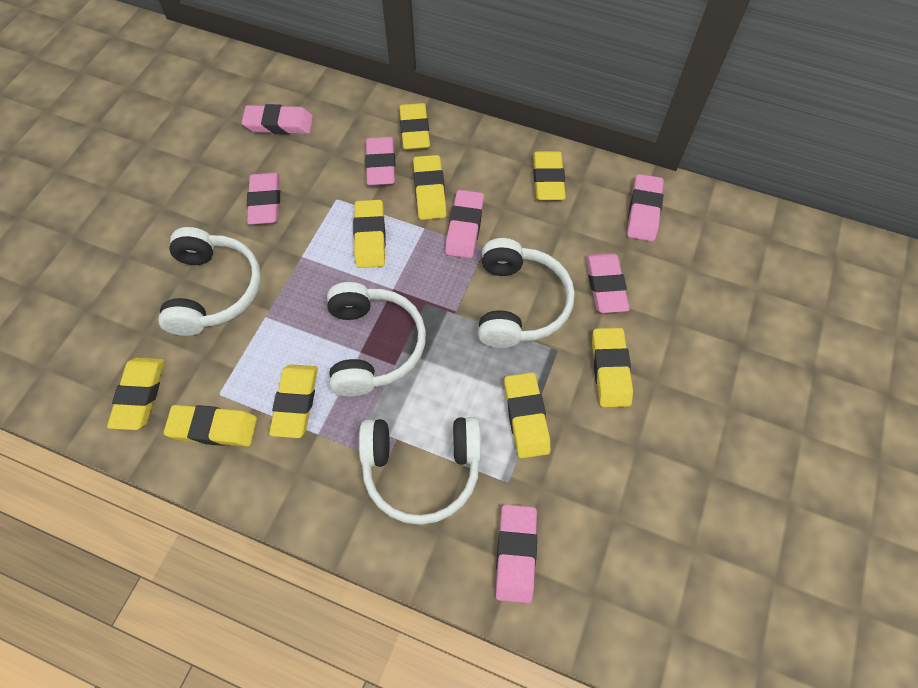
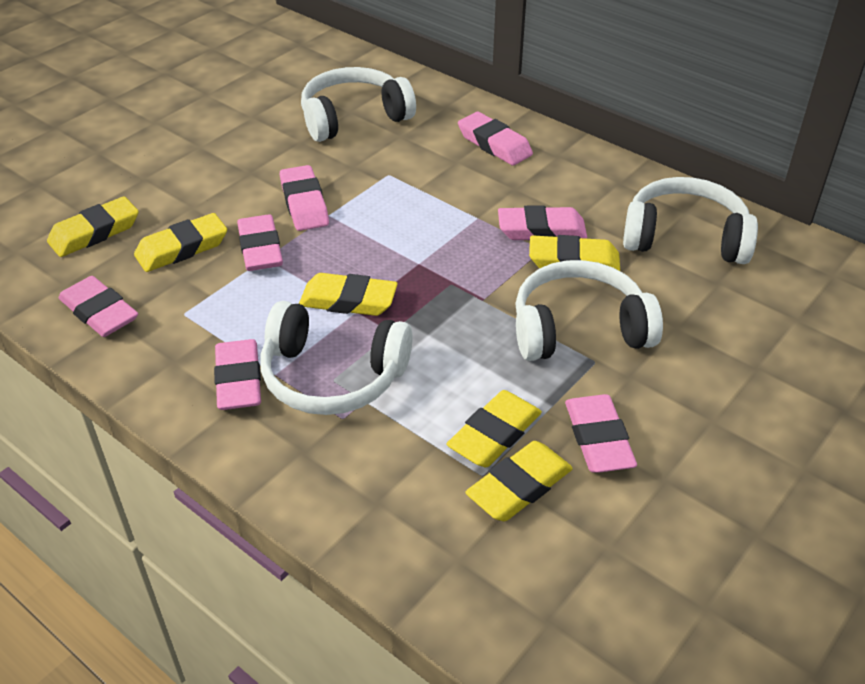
yellow eraser: 9 -> 6

